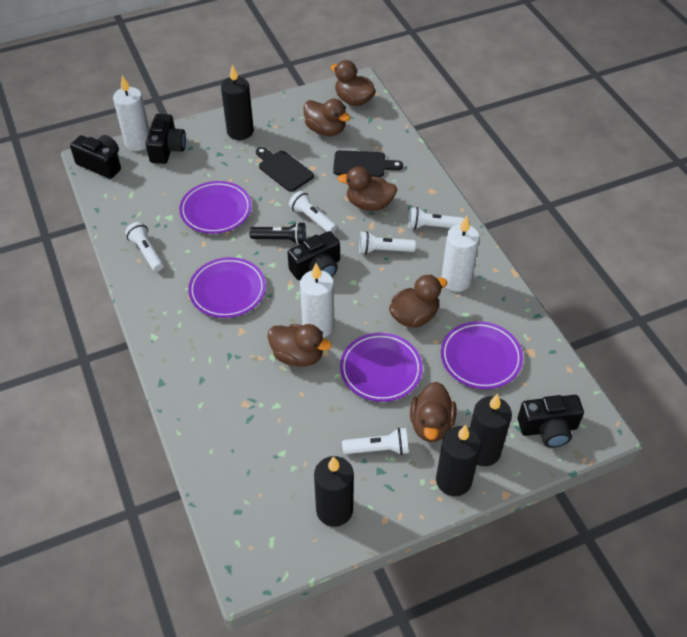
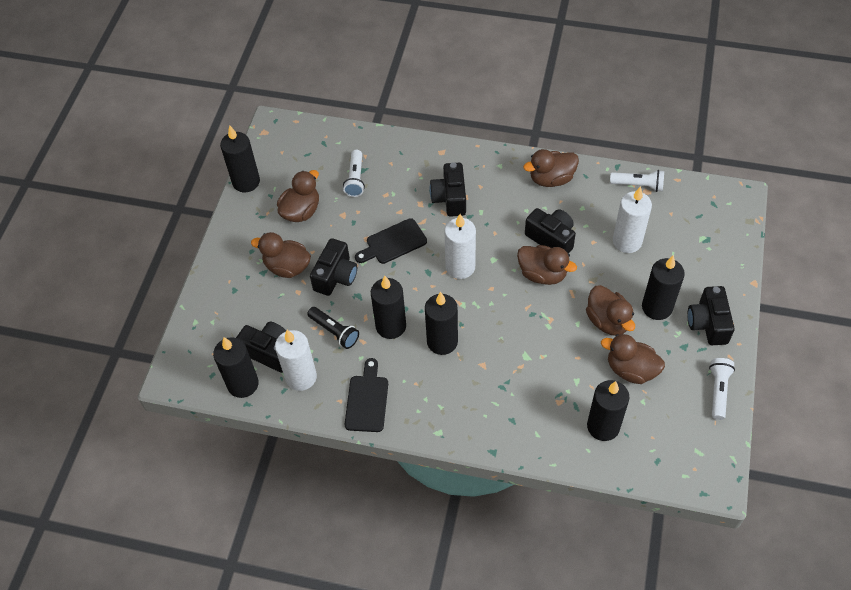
black camera: 4 -> 5
black candle: 4 -> 6
purple plate: 4 -> 0
white flashlight: 5 -> 3

